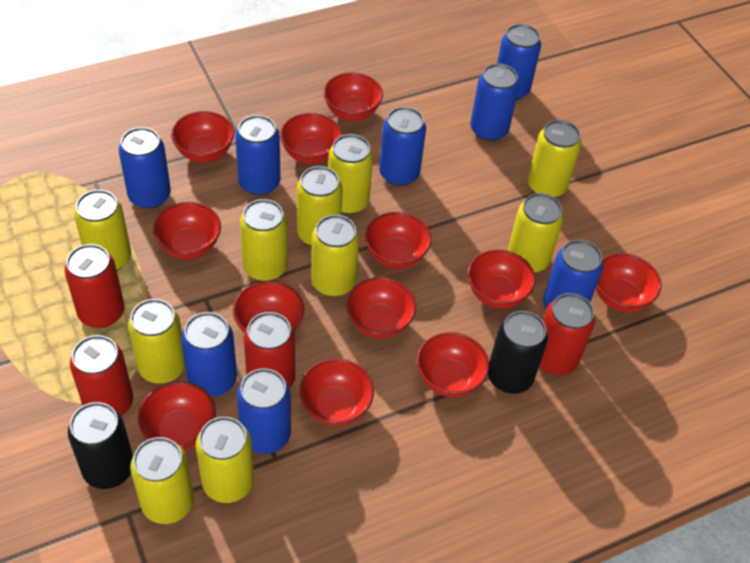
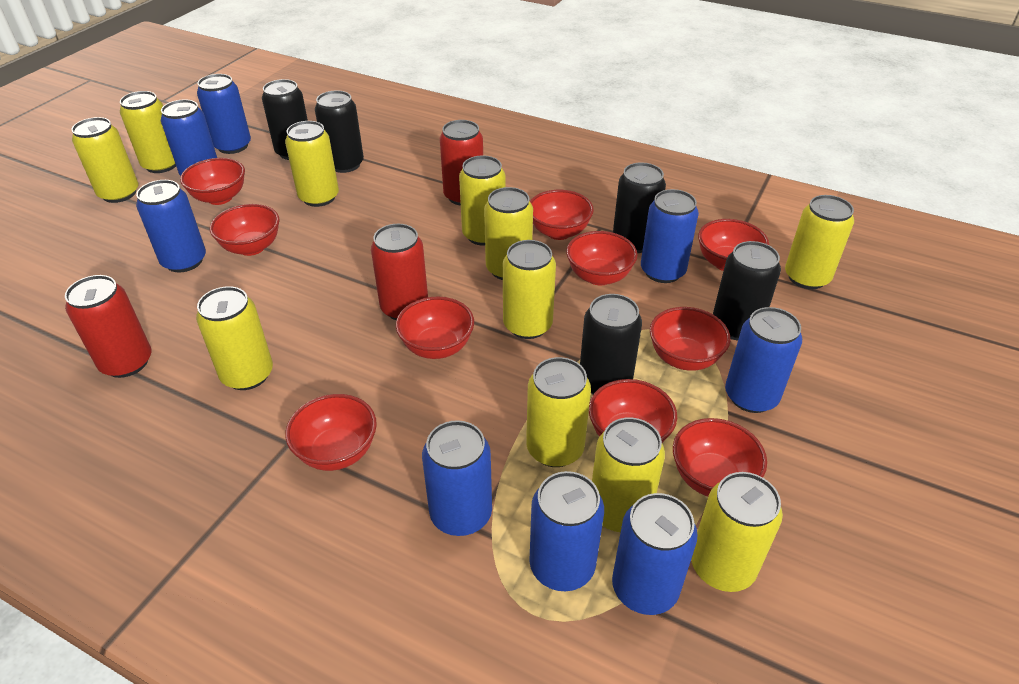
black can: 2 -> 5
red bowl: 12 -> 10
red can: 4 -> 3
yellow can: 10 -> 11

